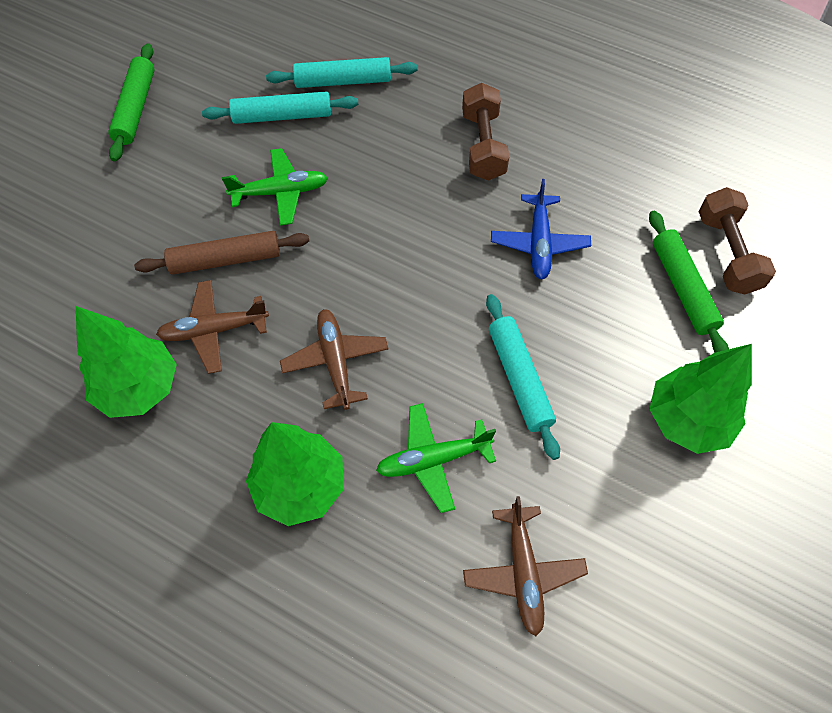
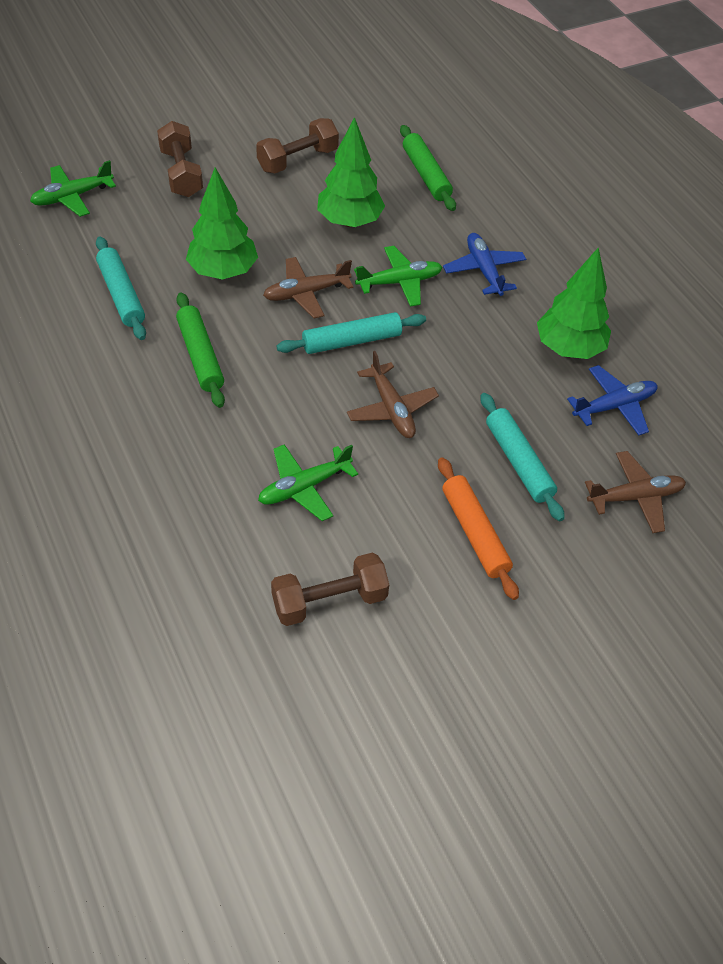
blue plane: 1 -> 2
brown dumbbell: 2 -> 3
brown rolling pin: 1 -> 0
green plane: 2 -> 3
orange rolling pin: 0 -> 1

